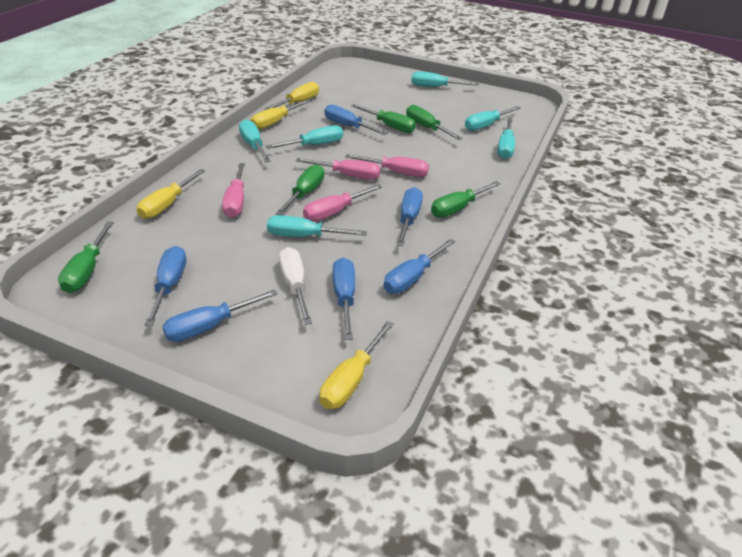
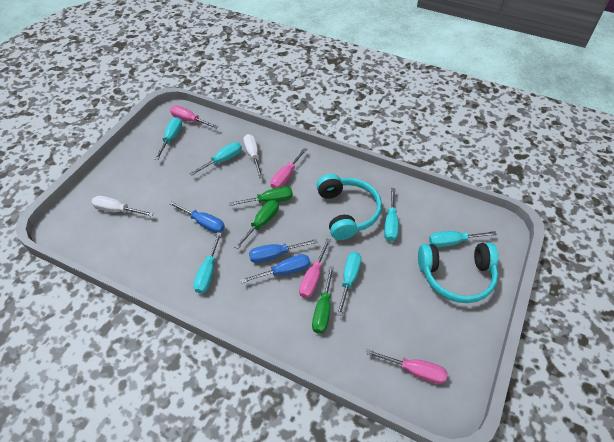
blue screwdriver: 6 -> 3
green screwdriver: 5 -> 3
turquoise headphones: 0 -> 2
white screwdriver: 1 -> 2
yellow screwdriver: 4 -> 0

